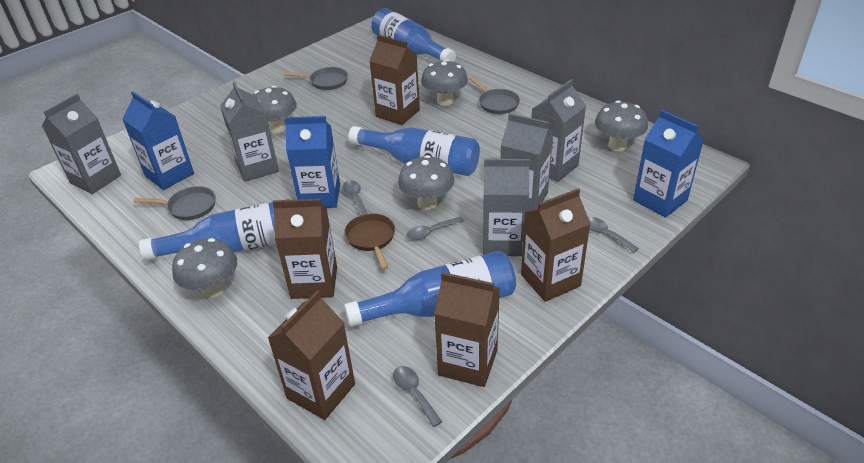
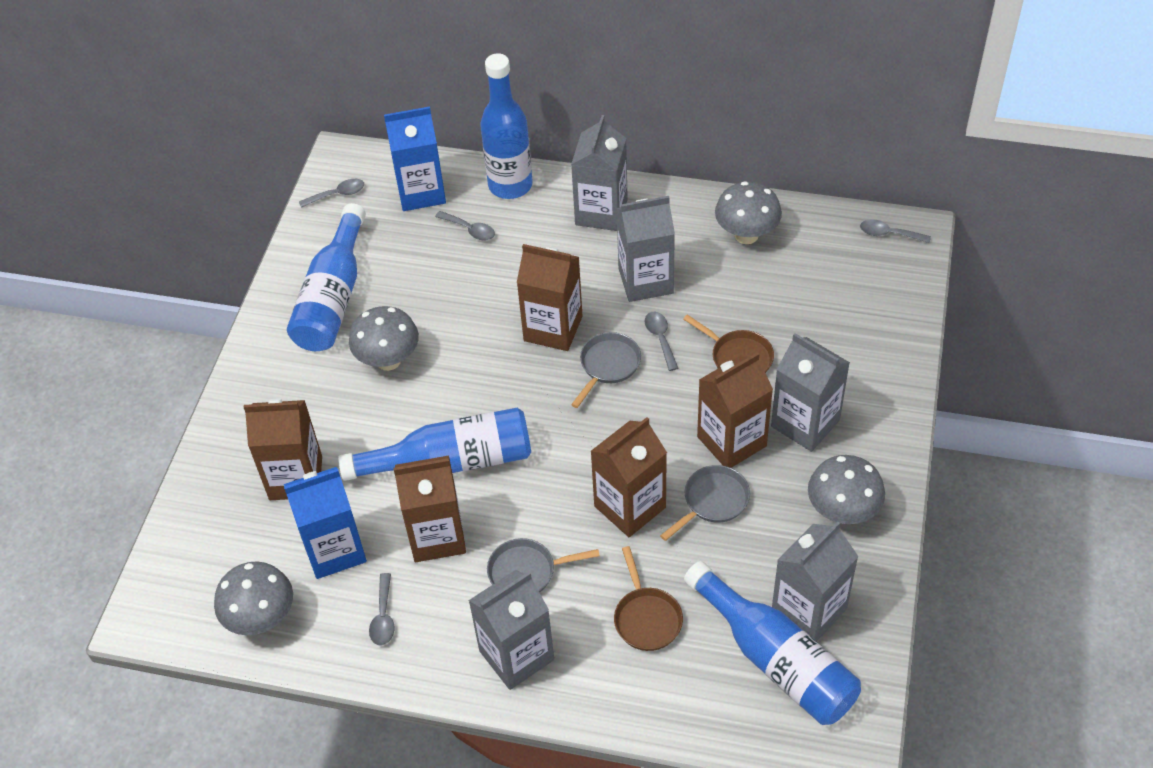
blue carton: 3 -> 2
brown pan: 1 -> 2
grey mushroom: 5 -> 4
grey spoon: 4 -> 5

